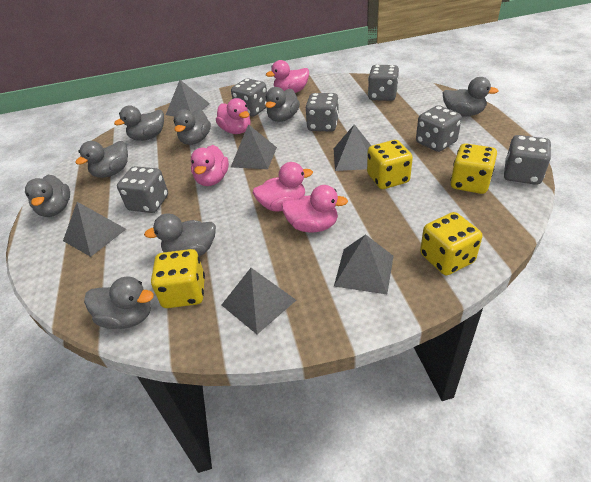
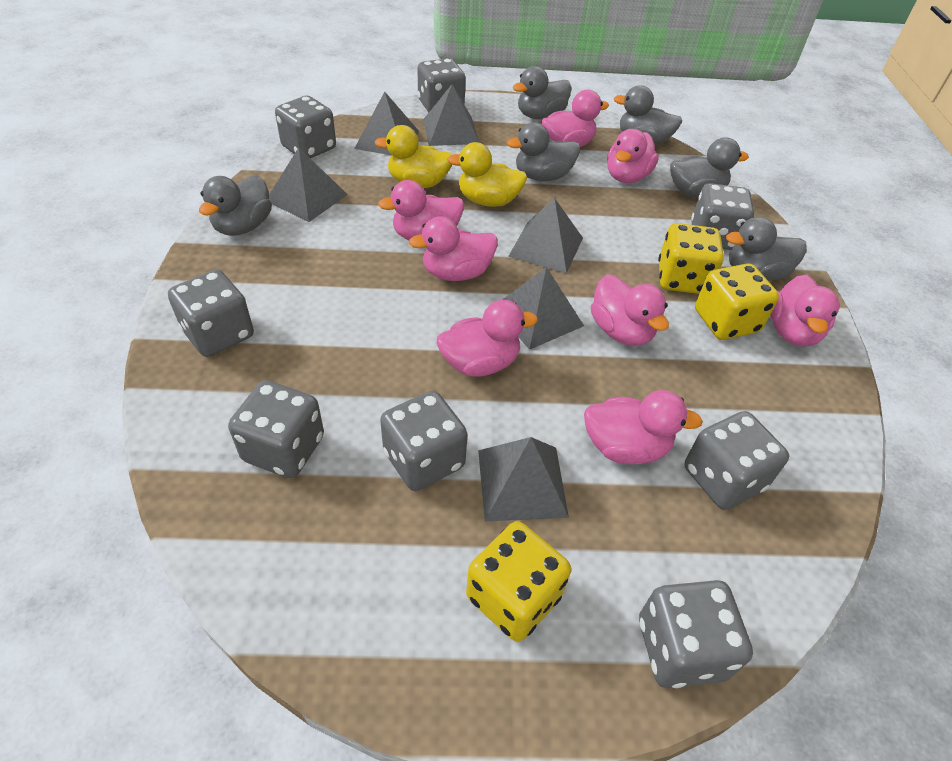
grey dice: 6 -> 8
grey duck: 8 -> 6
pink duck: 5 -> 8
yellow dice: 4 -> 3
yellow duck: 0 -> 2

